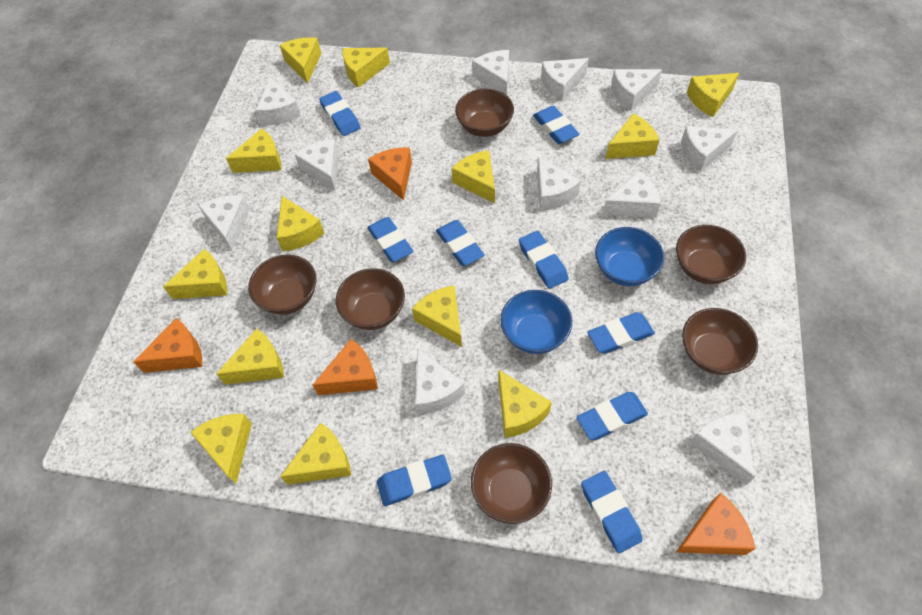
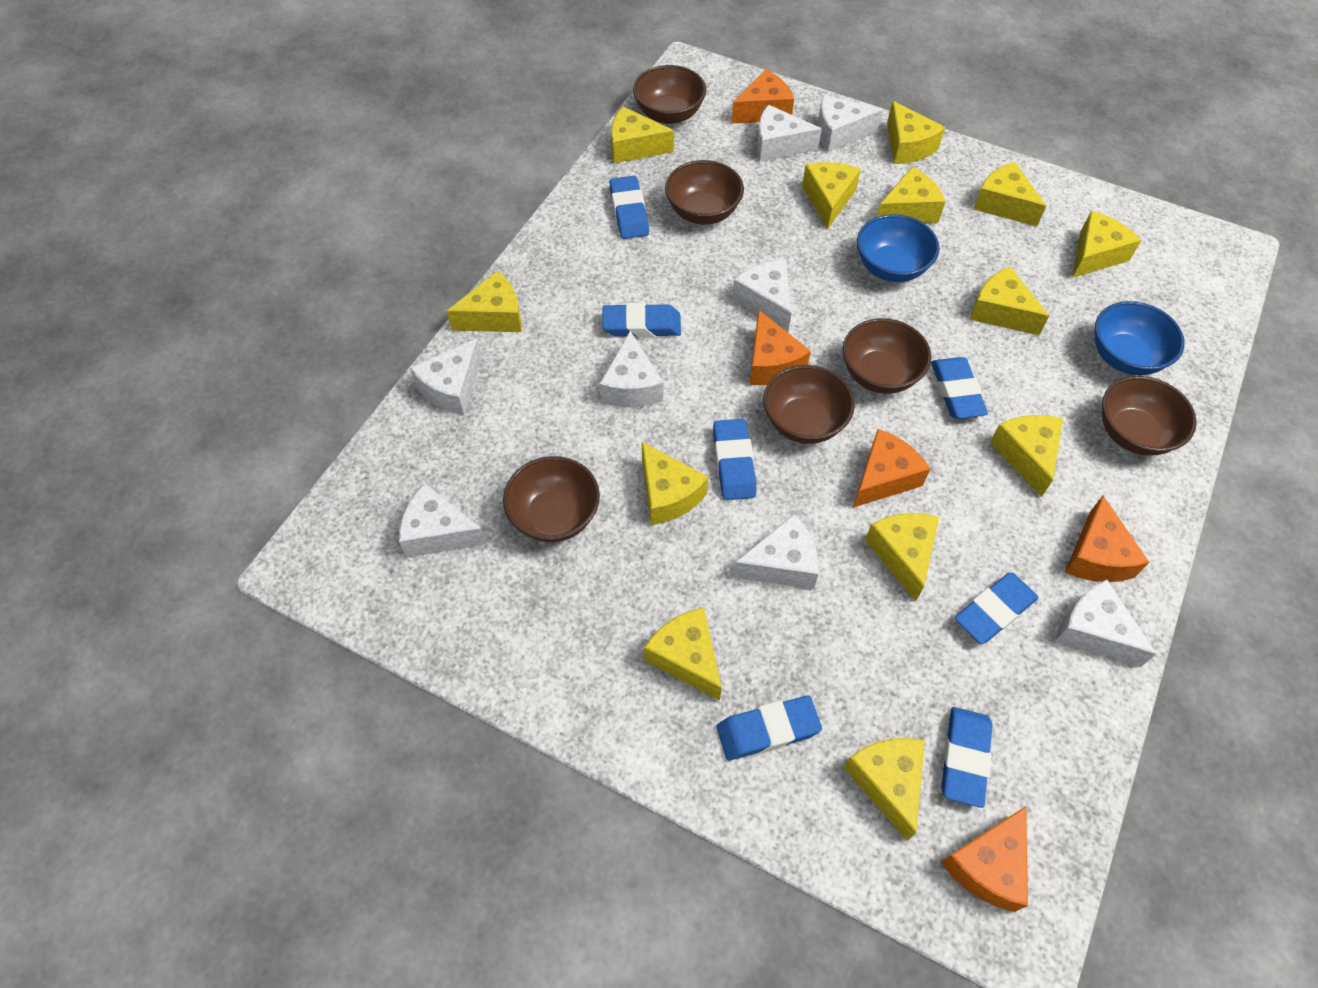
blue eraser: 9 -> 7
orange cheese: 4 -> 5
white cheese: 11 -> 8

